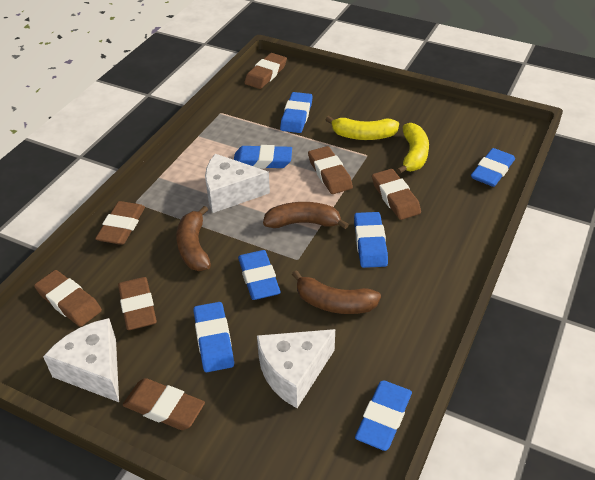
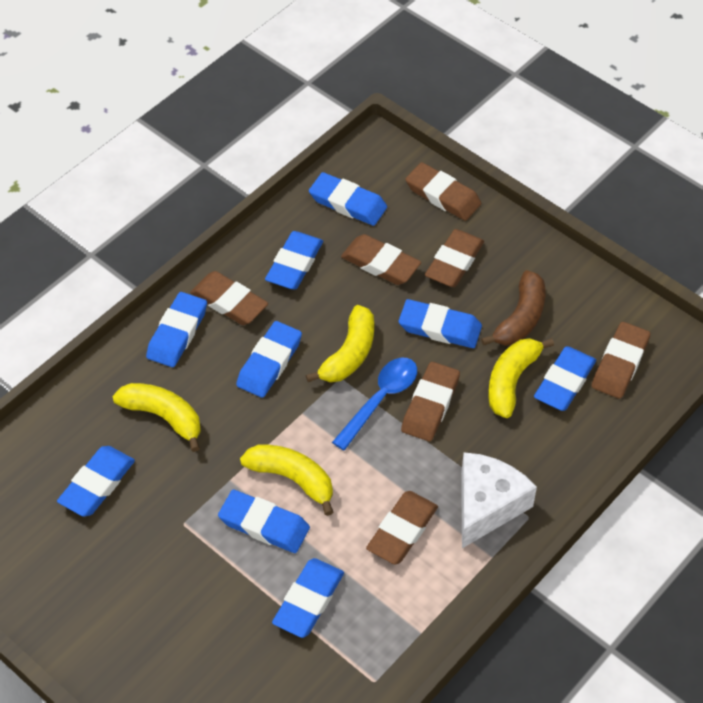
blue eraser: 7 -> 9
blue spoon: 0 -> 1
brown banana: 3 -> 1
white cheese: 3 -> 1
yellow banana: 2 -> 4

